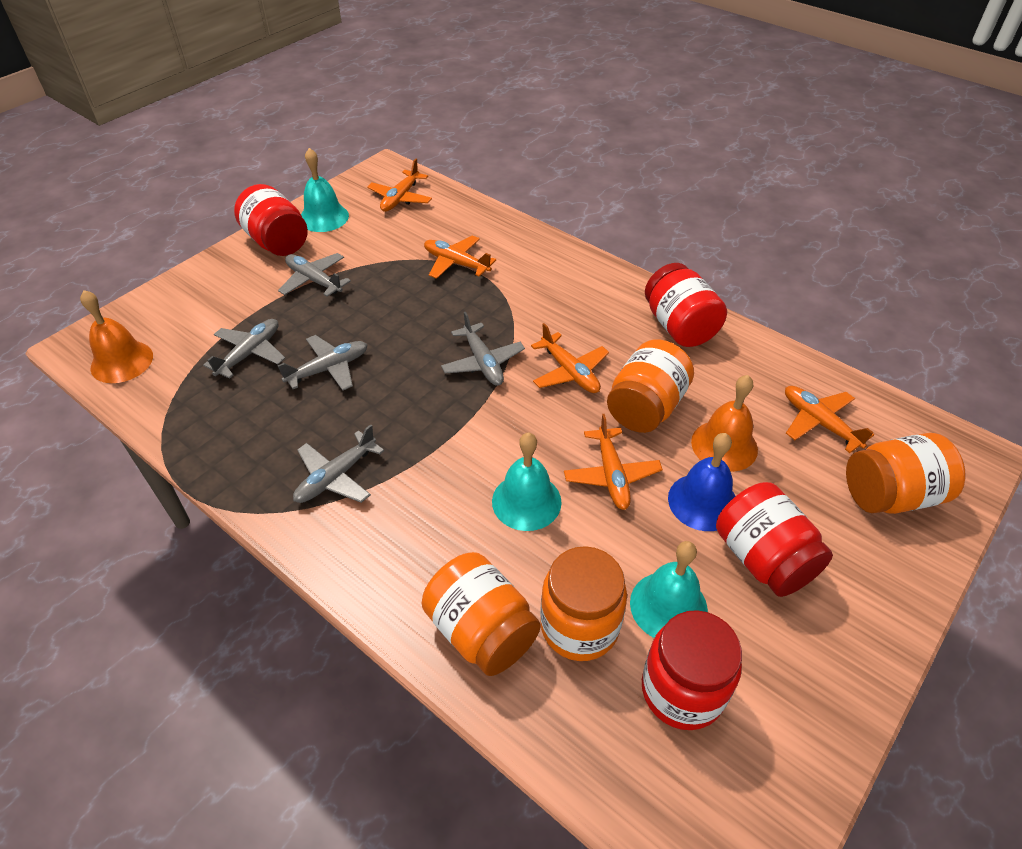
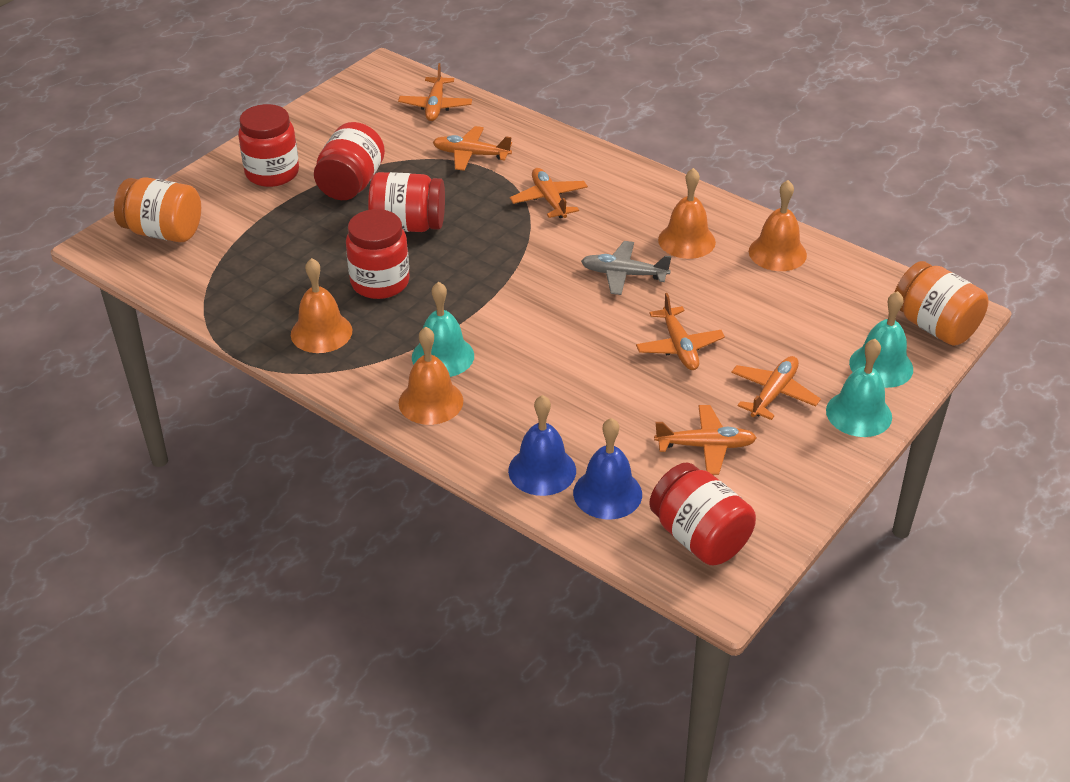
blue bell: 1 -> 2
grey plane: 5 -> 1
orange bell: 2 -> 4
orange jar: 4 -> 2
orange plane: 5 -> 6
red jar: 4 -> 5

